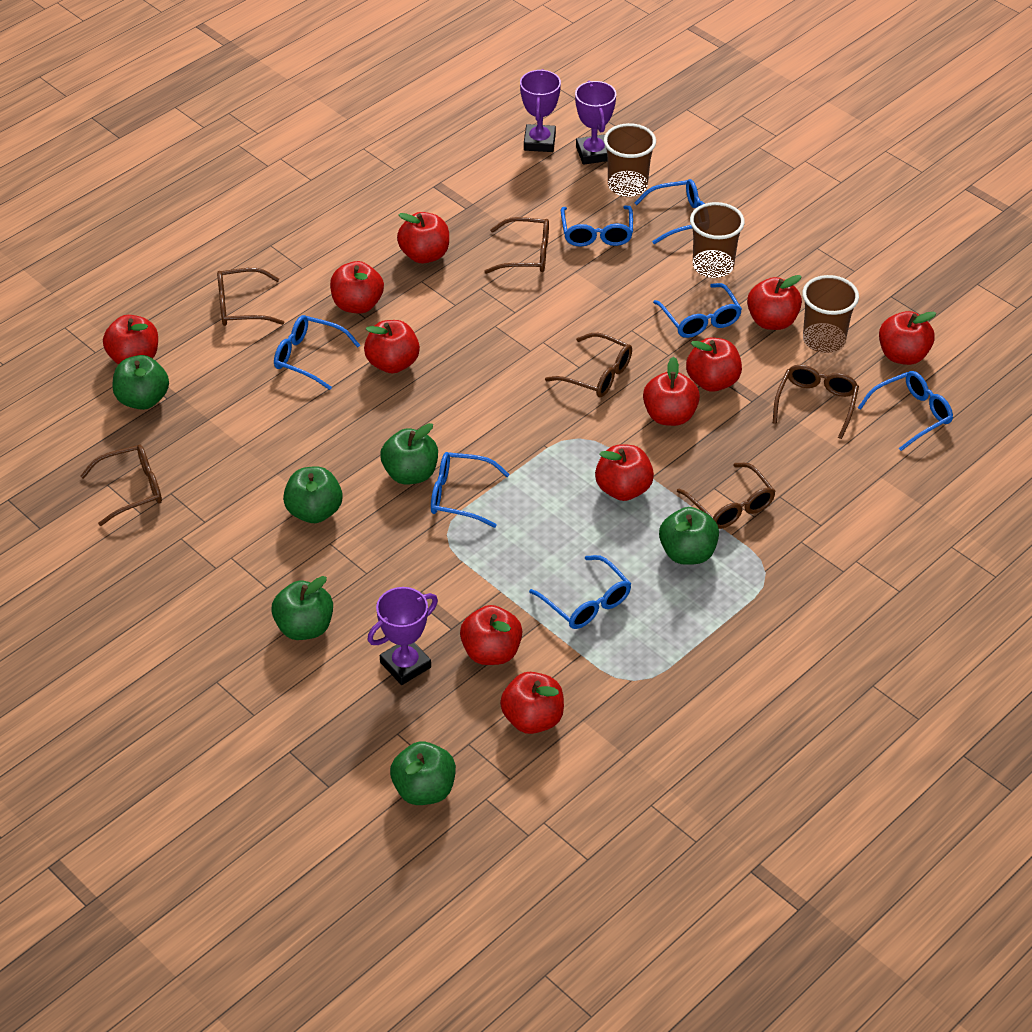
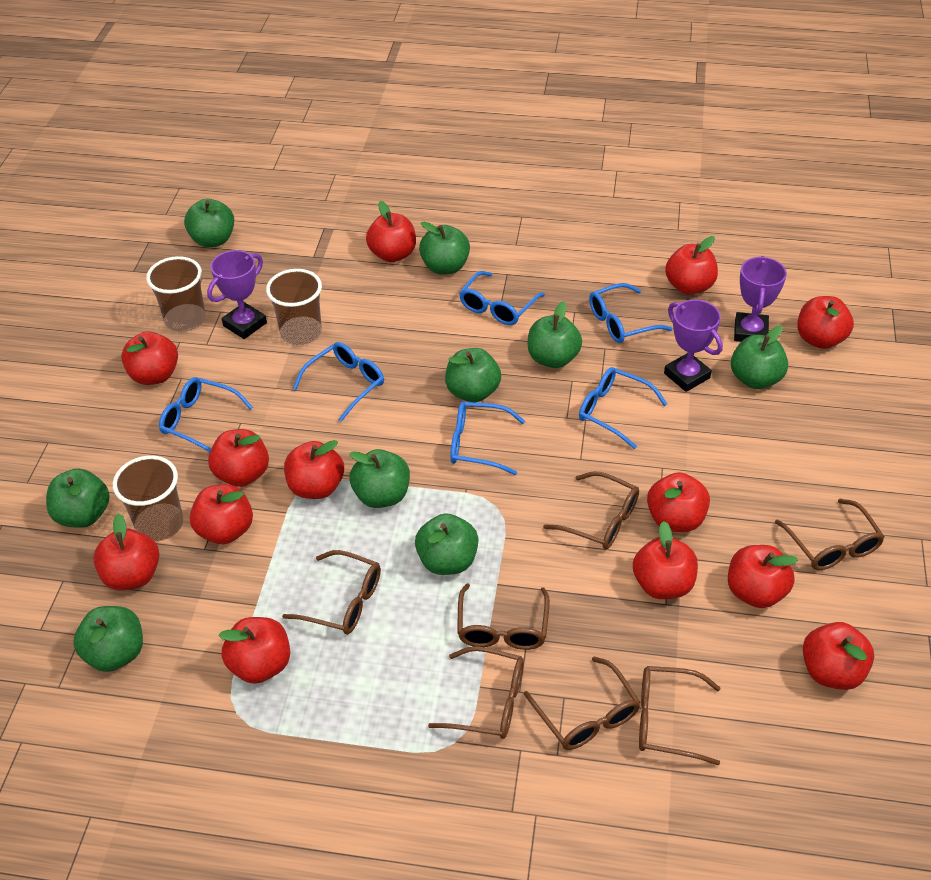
blue glasses: 7 -> 6
brown glasses: 6 -> 7
green apple: 6 -> 9
red apple: 11 -> 13

